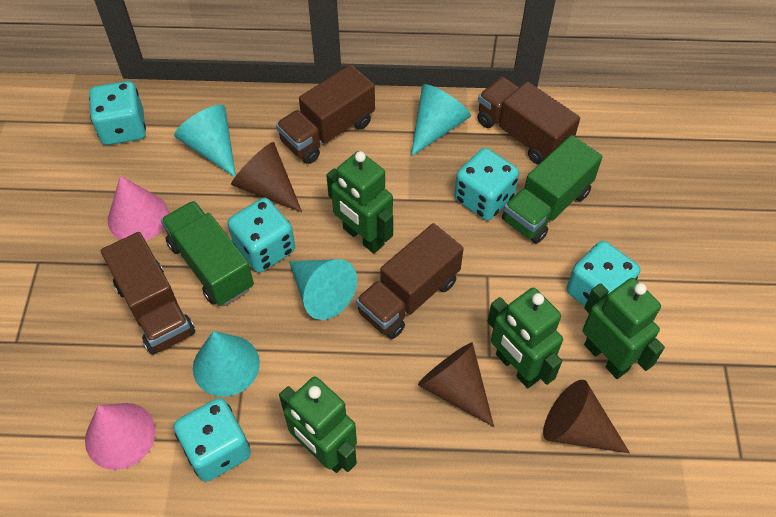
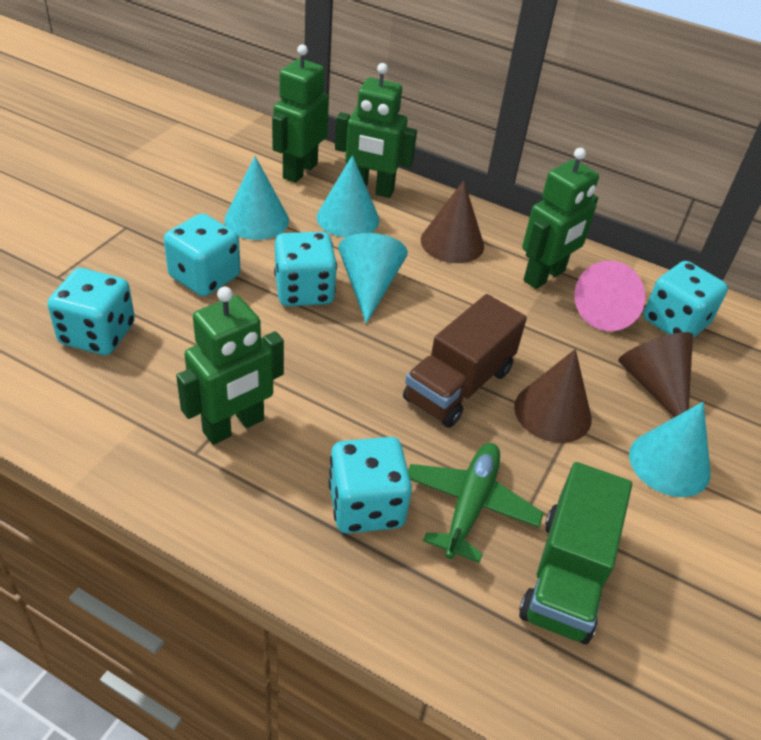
brown truck: 4 -> 1
green plane: 0 -> 1
green truck: 2 -> 1
pink cone: 2 -> 1

